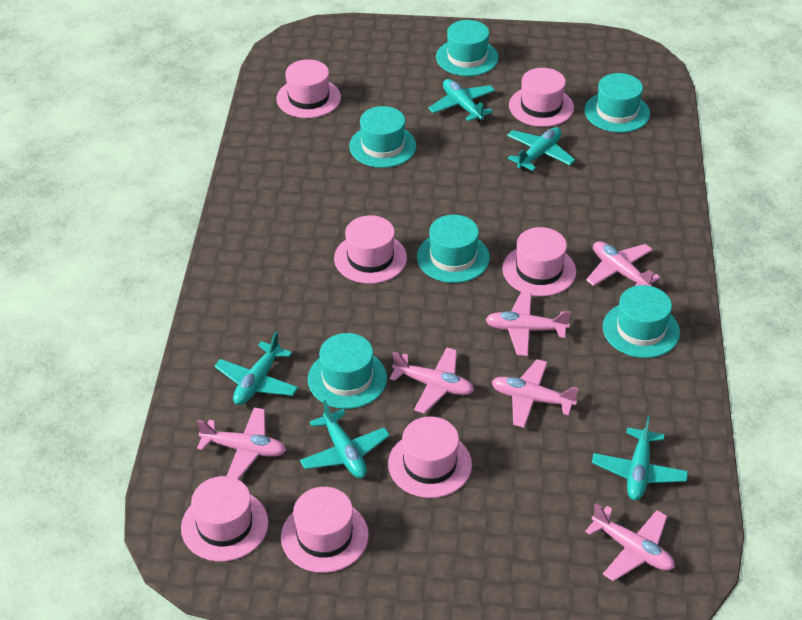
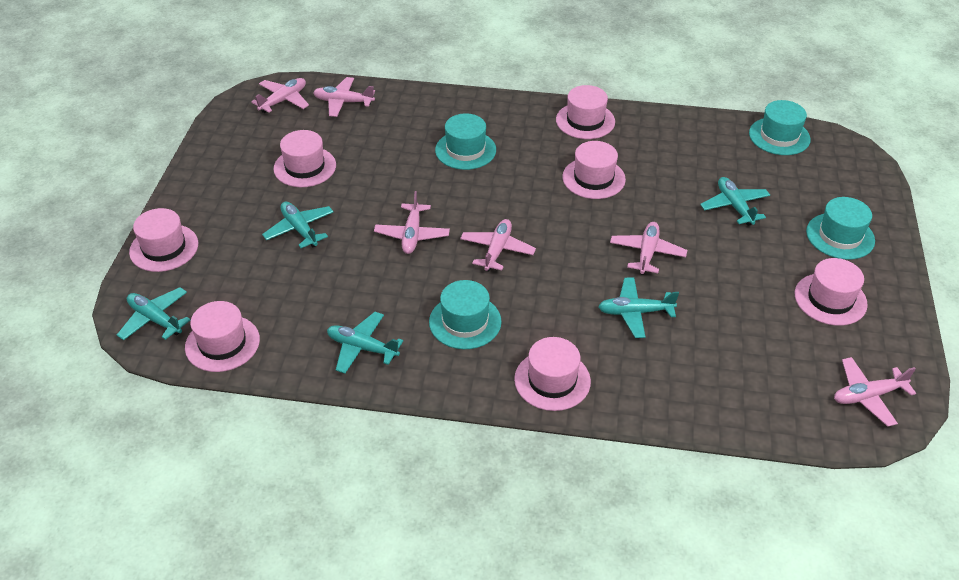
turquoise hat: 6 -> 4

